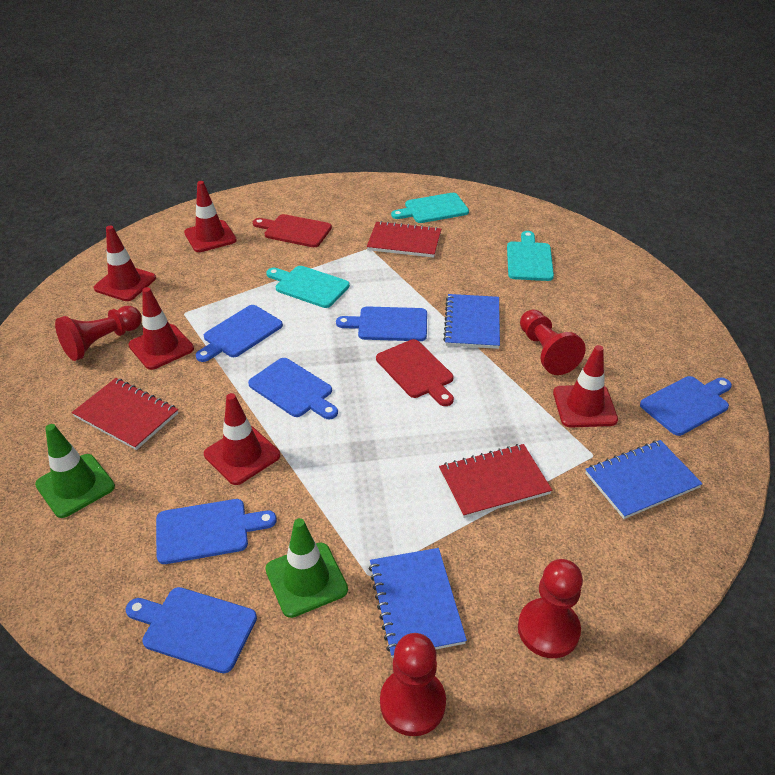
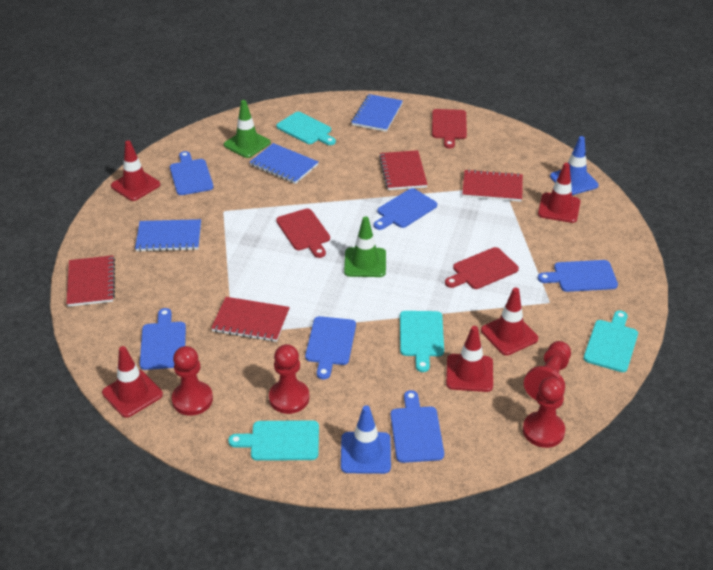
blue traffic cone: 0 -> 2
red cutting board: 2 -> 3
red notebook: 3 -> 4
turquoise cutting board: 3 -> 4

